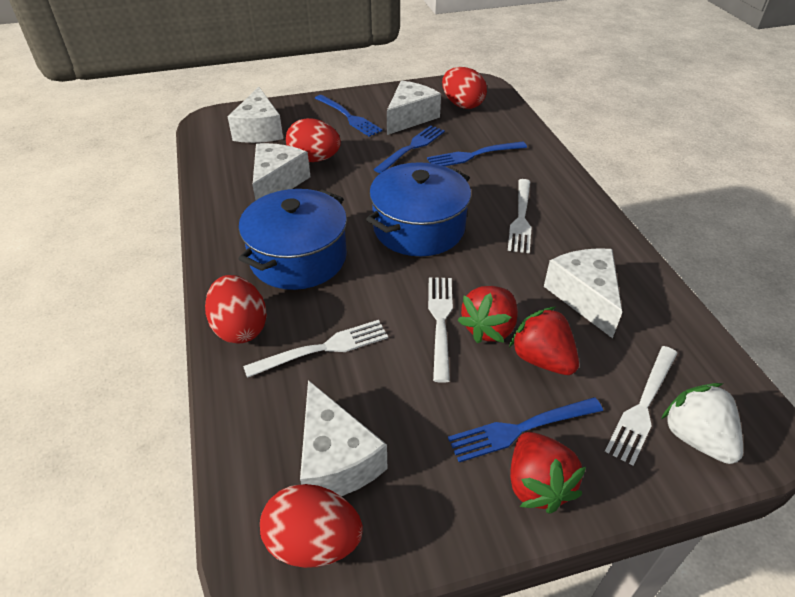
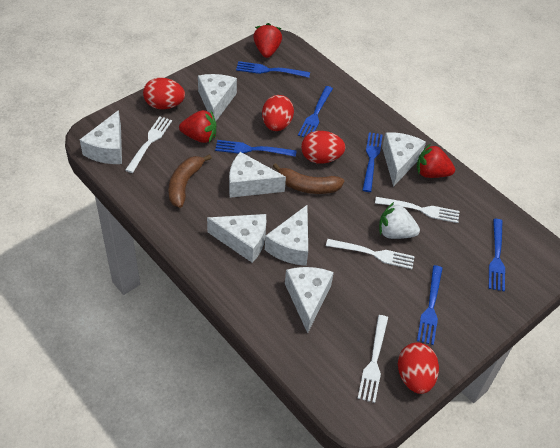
blue fork: 4 -> 6
blue pot: 2 -> 0
brown banana: 0 -> 2
white cheese: 5 -> 7

